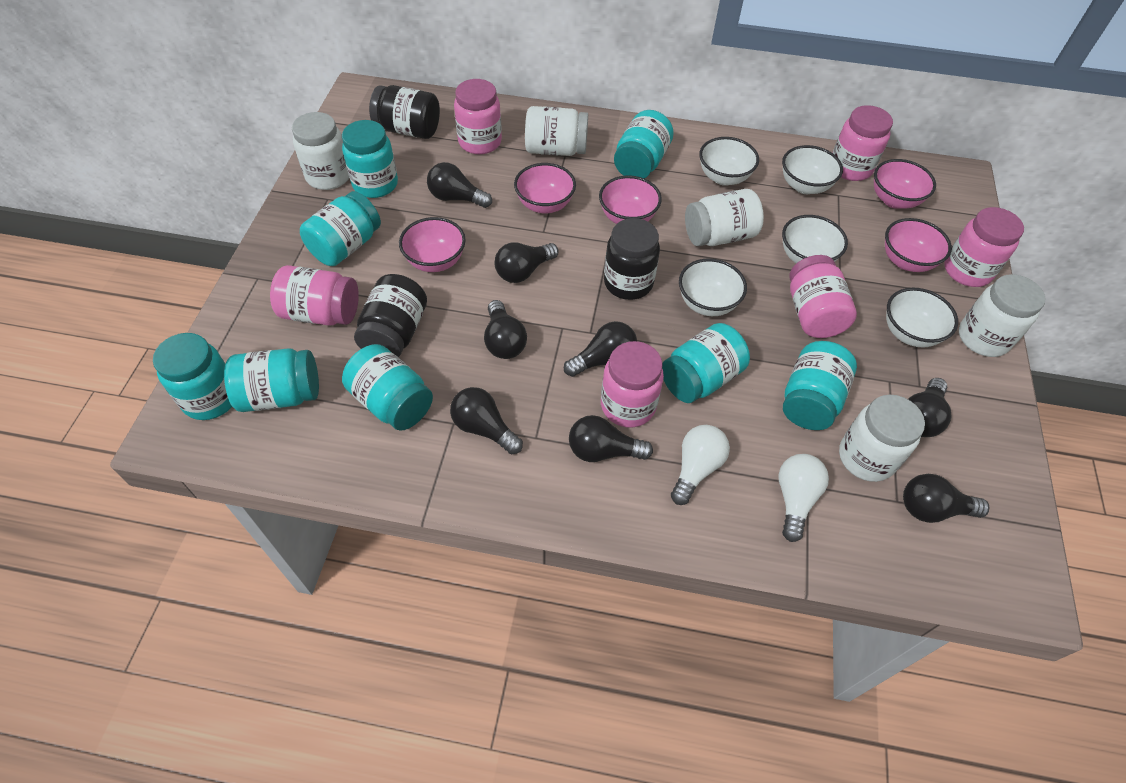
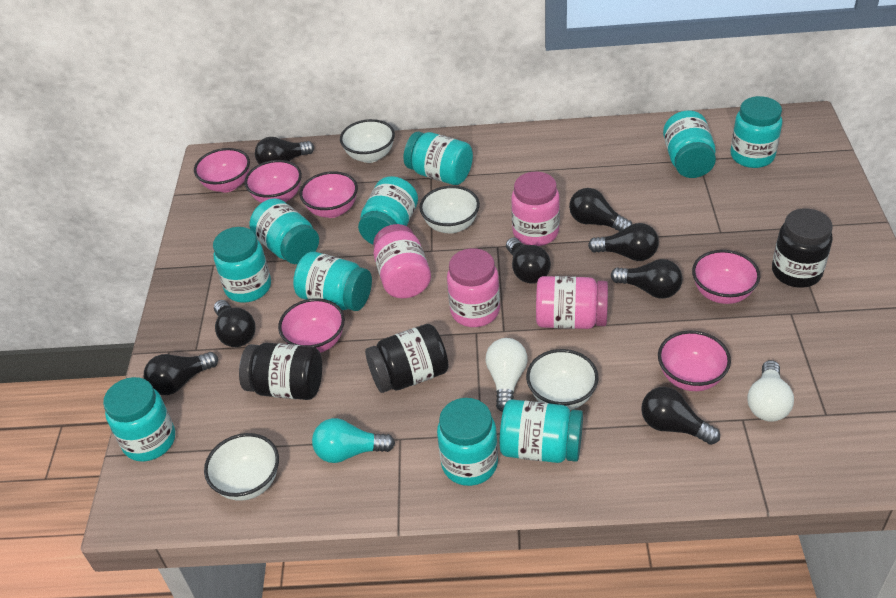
pink bowl: 5 -> 6
pink jar: 6 -> 4
turquoise jar: 8 -> 10
turquoise light bulb: 0 -> 1
white bowl: 5 -> 4
white jar: 5 -> 0

